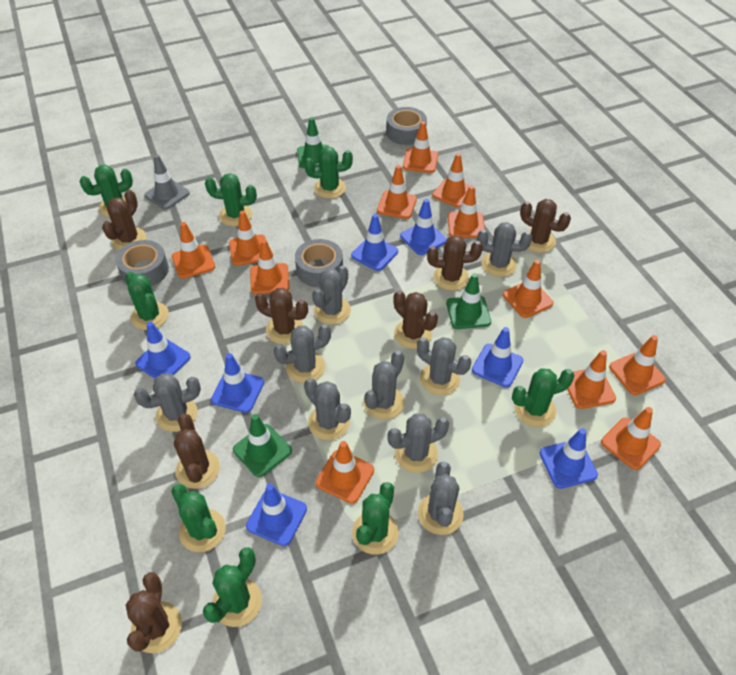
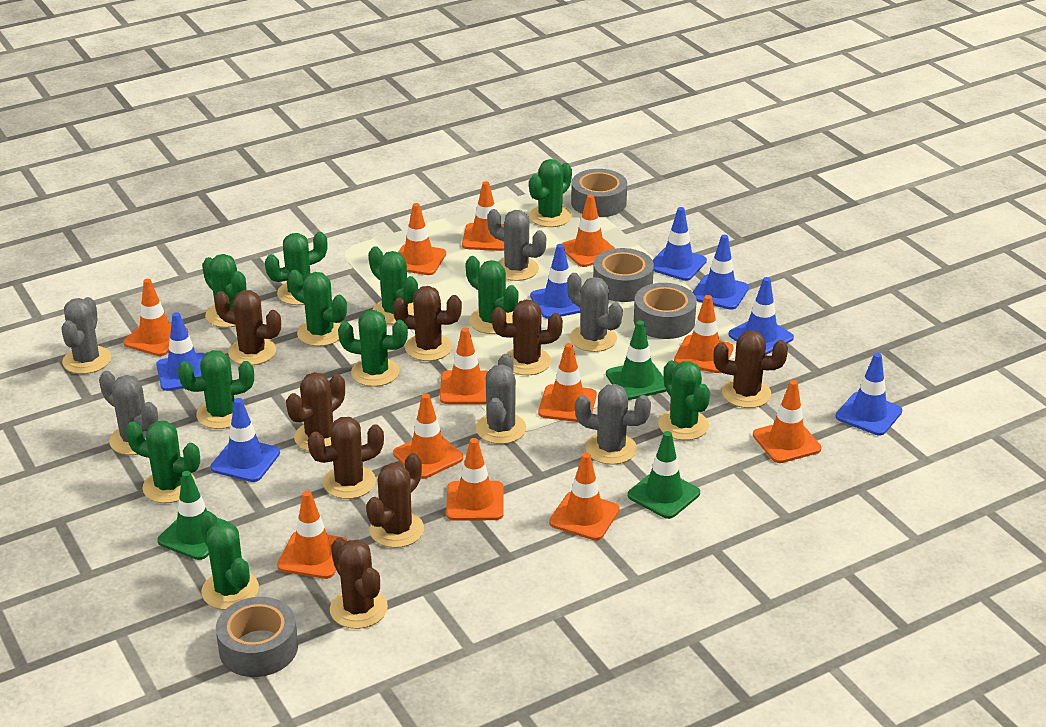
brown cactus: 7 -> 8
green cactus: 8 -> 11
grey cactus: 9 -> 6
grey tape: 3 -> 4
grey traffic cone: 1 -> 0

